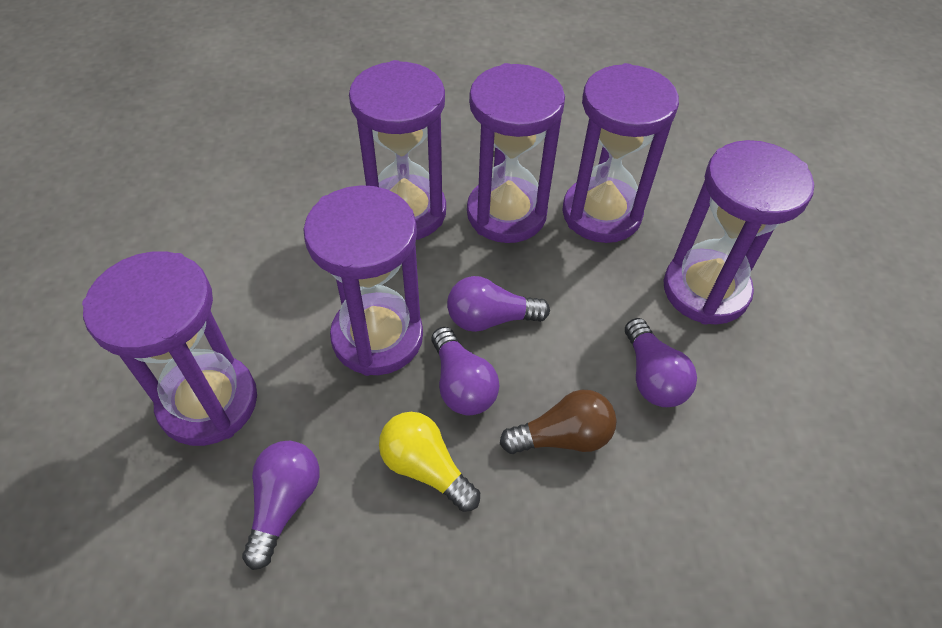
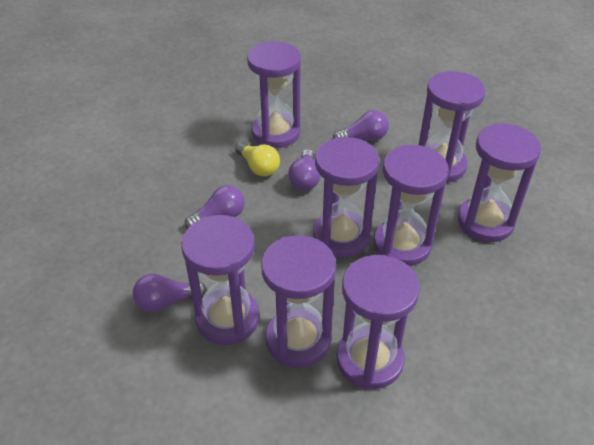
brown light bulb: 1 -> 0
purple hourglass: 6 -> 8

